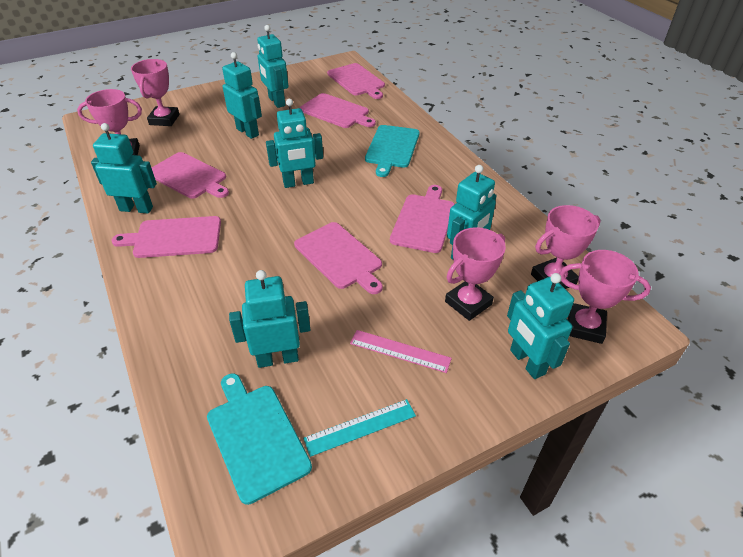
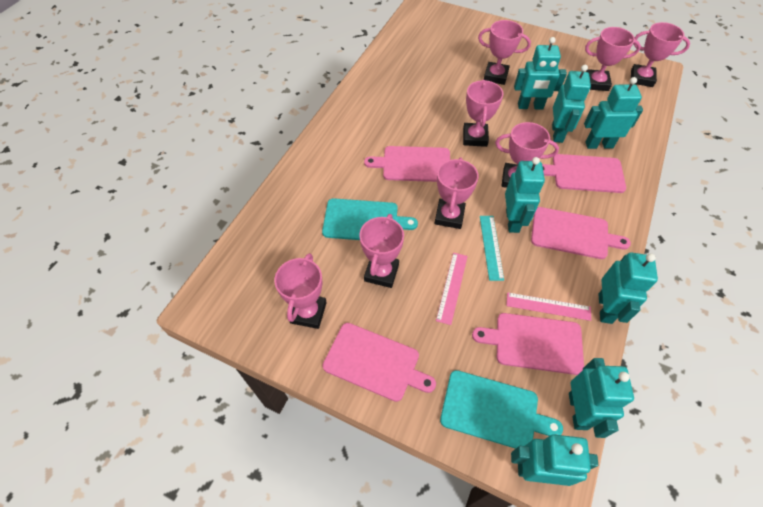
pink cutting board: 6 -> 5
pink ruler: 1 -> 2
pink trophy: 5 -> 8

